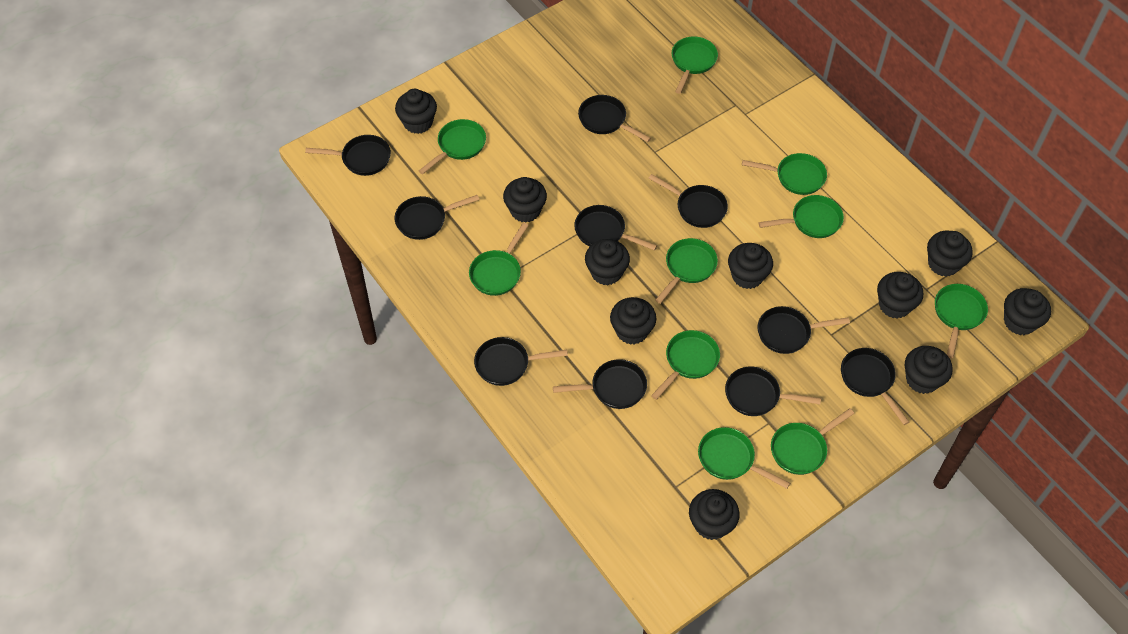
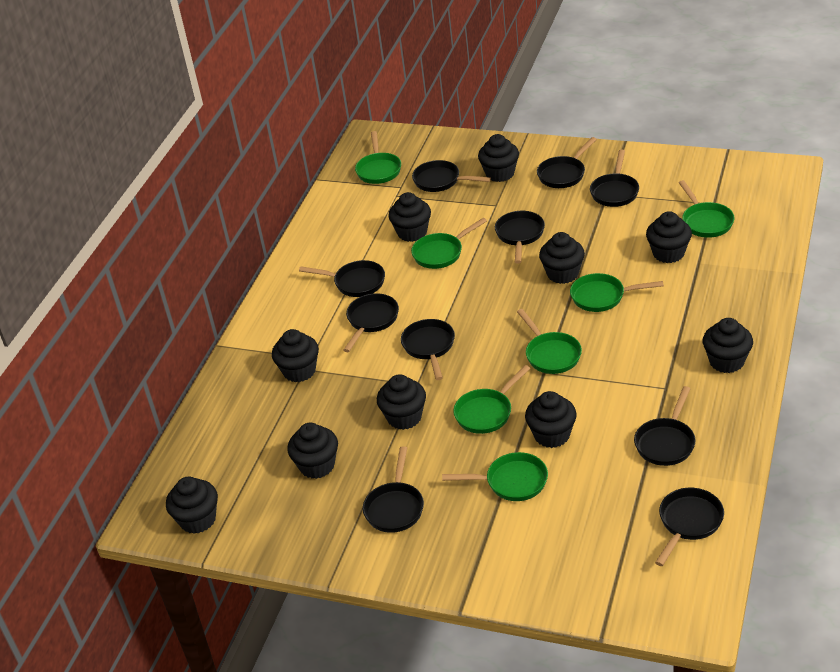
green pan: 10 -> 7

